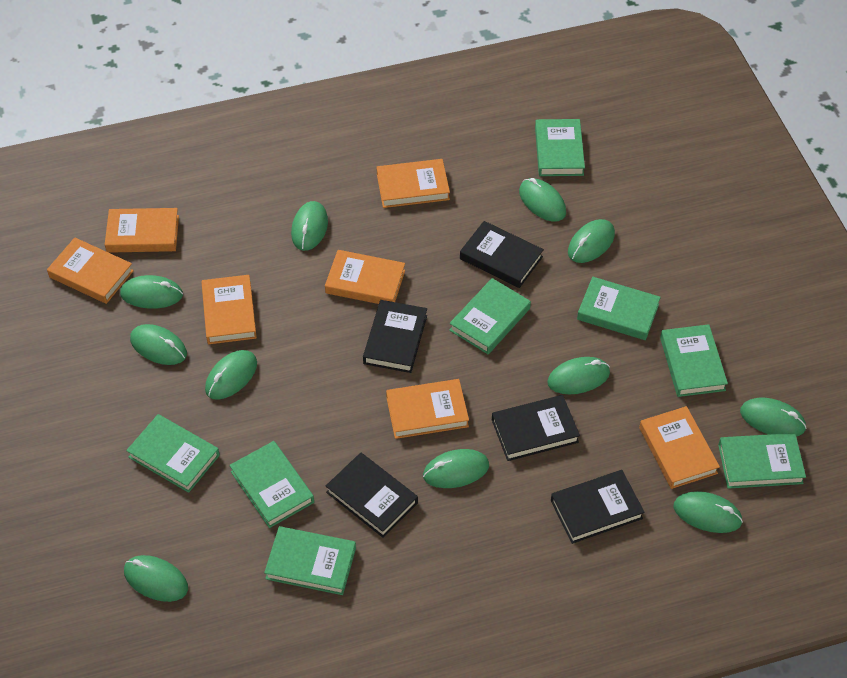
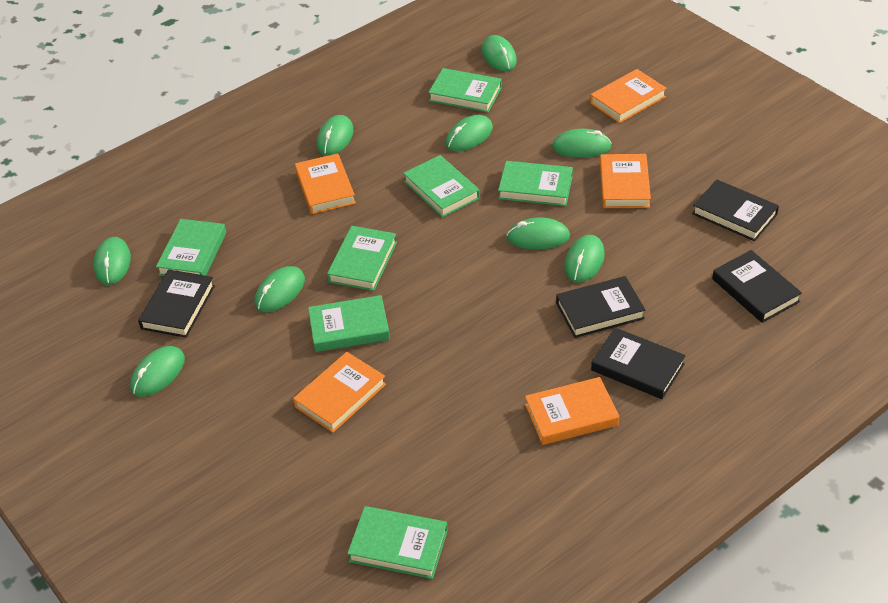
green book: 8 -> 7
green mouse: 11 -> 9
orange book: 7 -> 5

